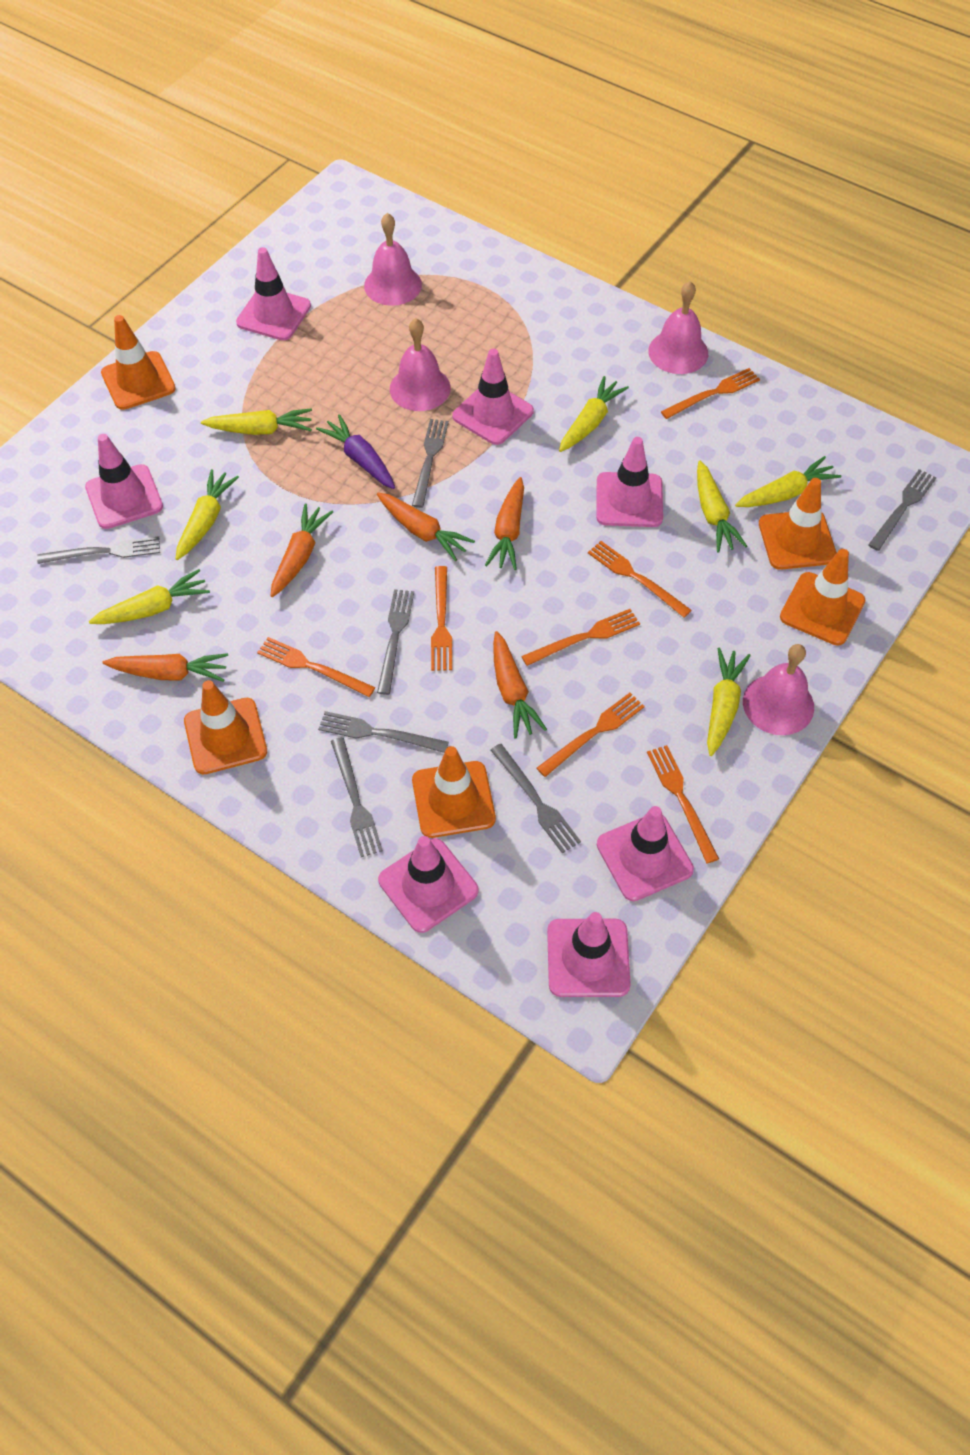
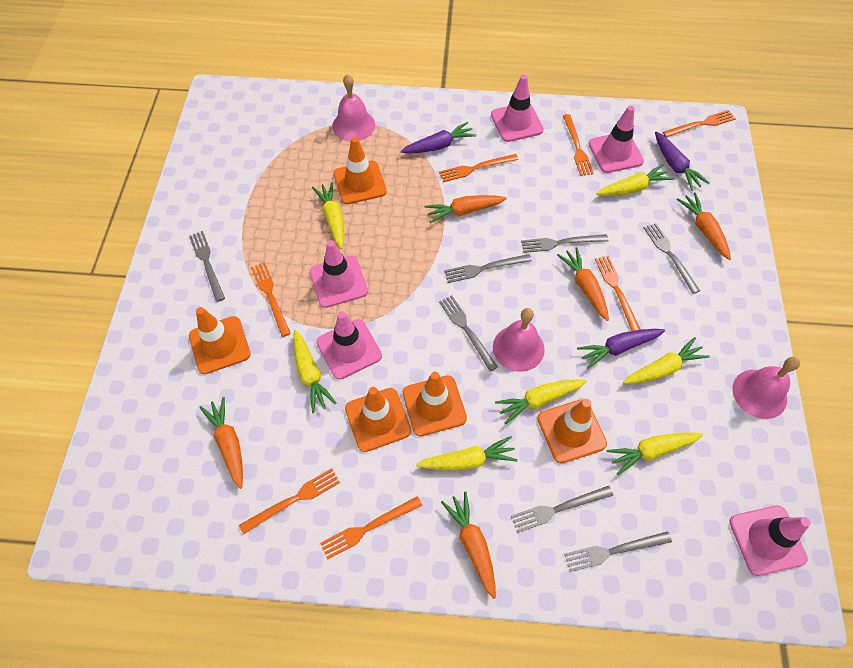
pink bell: 4 -> 3
pink traffic cone: 7 -> 5
purple carrot: 1 -> 3

